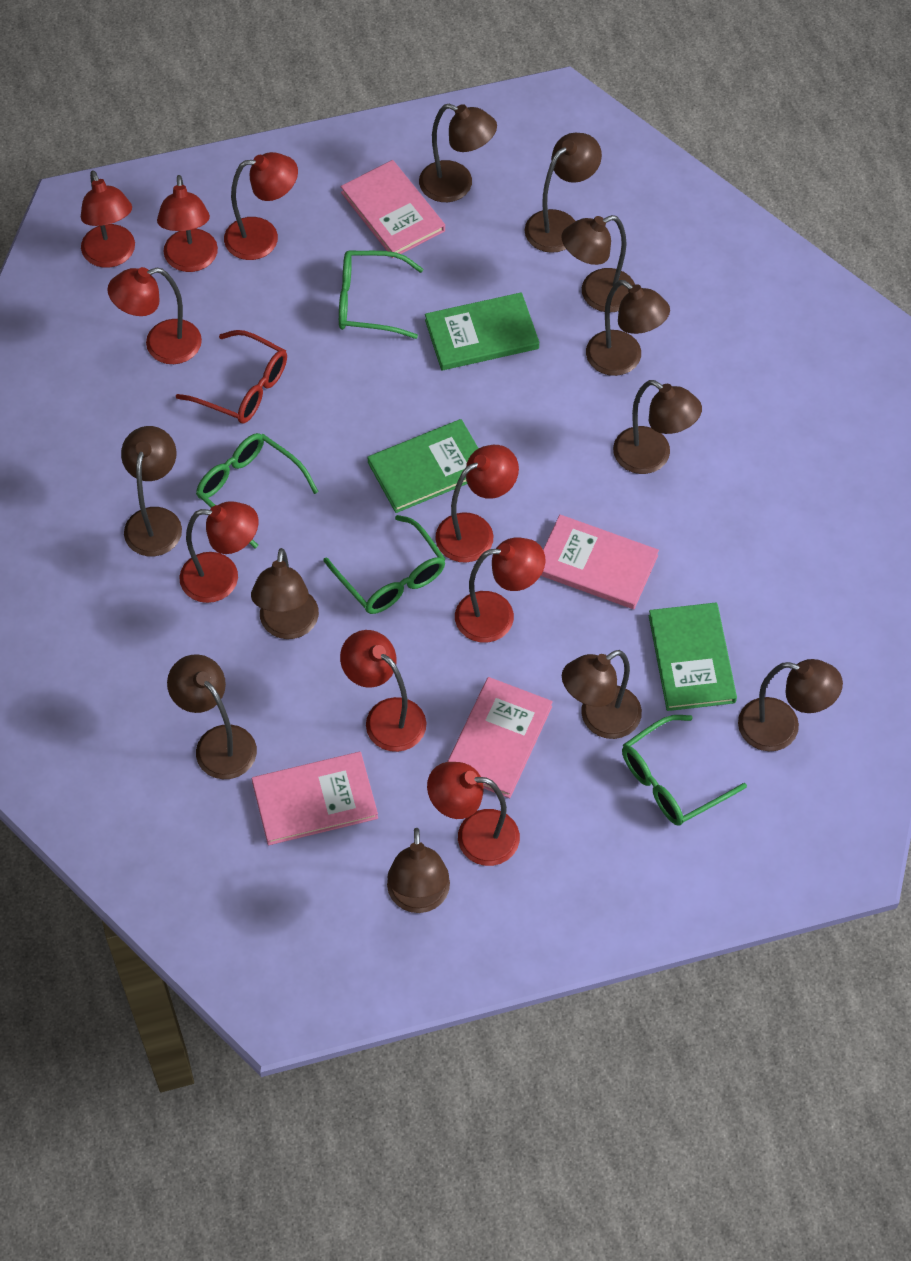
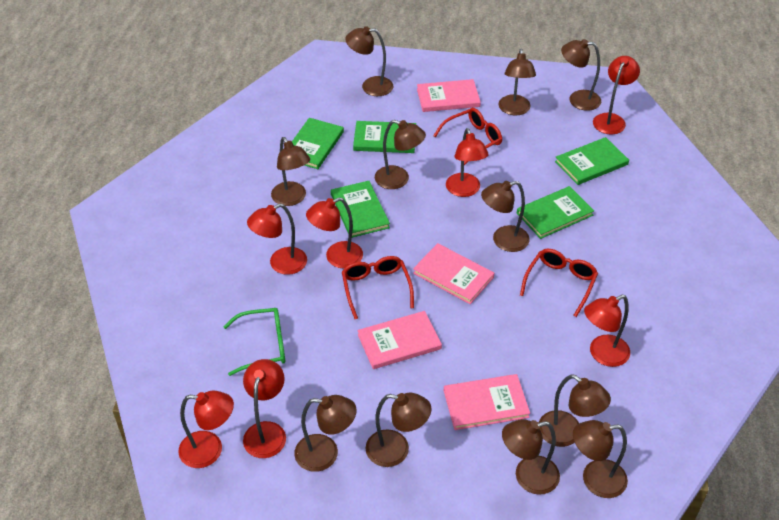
green book: 3 -> 5
green glasses: 4 -> 1
red glasses: 1 -> 3
red lamp: 9 -> 7

